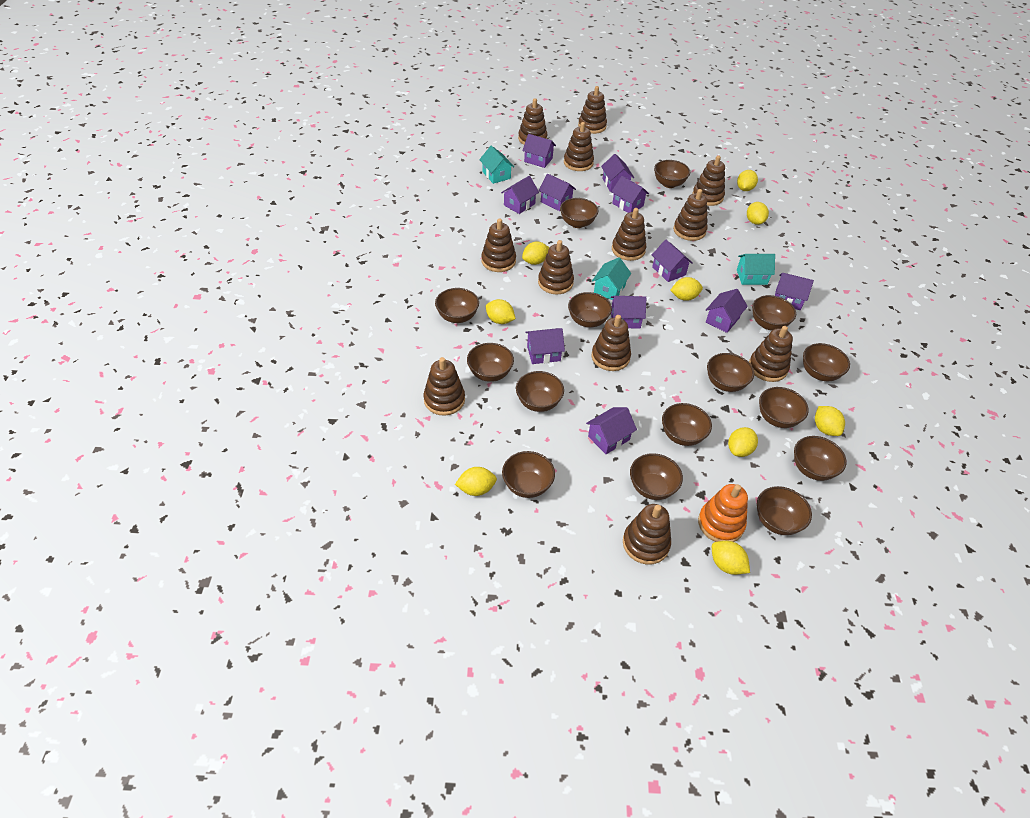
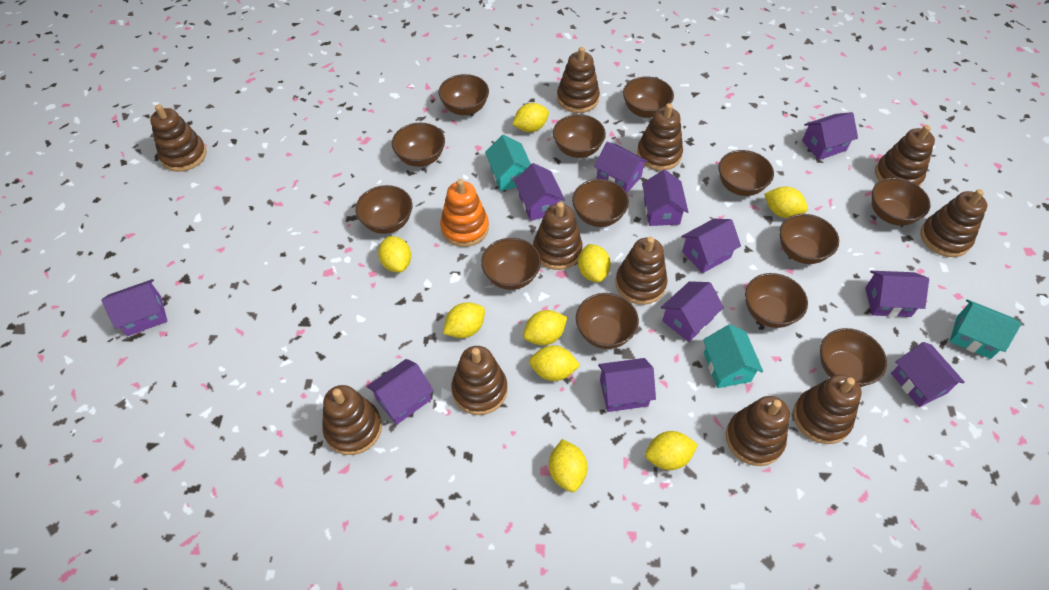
brown bowl: 15 -> 13
brown stacking toy: 12 -> 11

